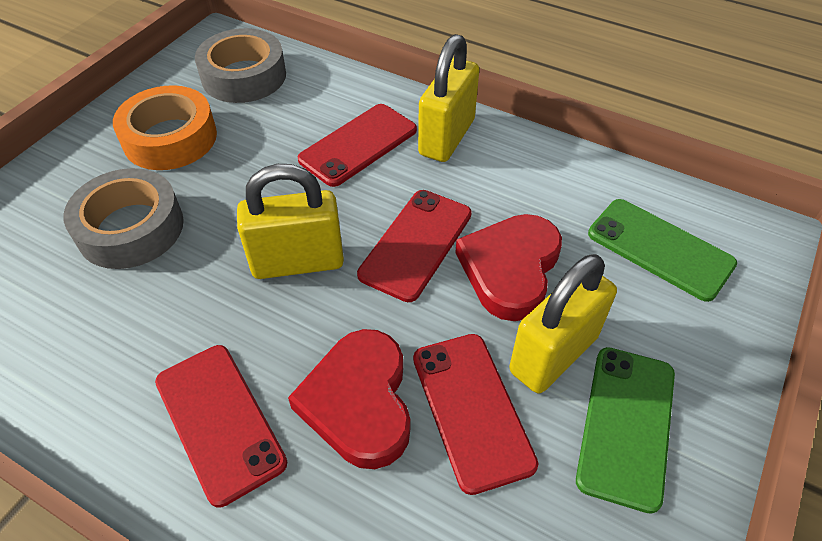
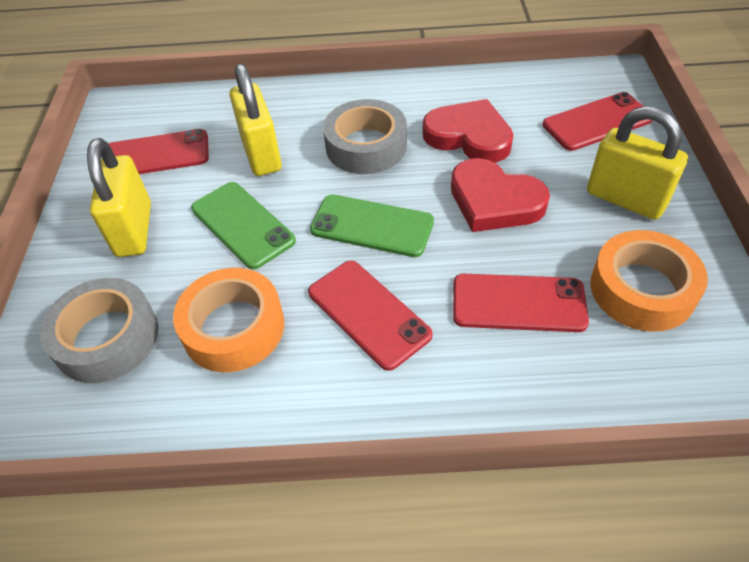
orange tape: 1 -> 2

